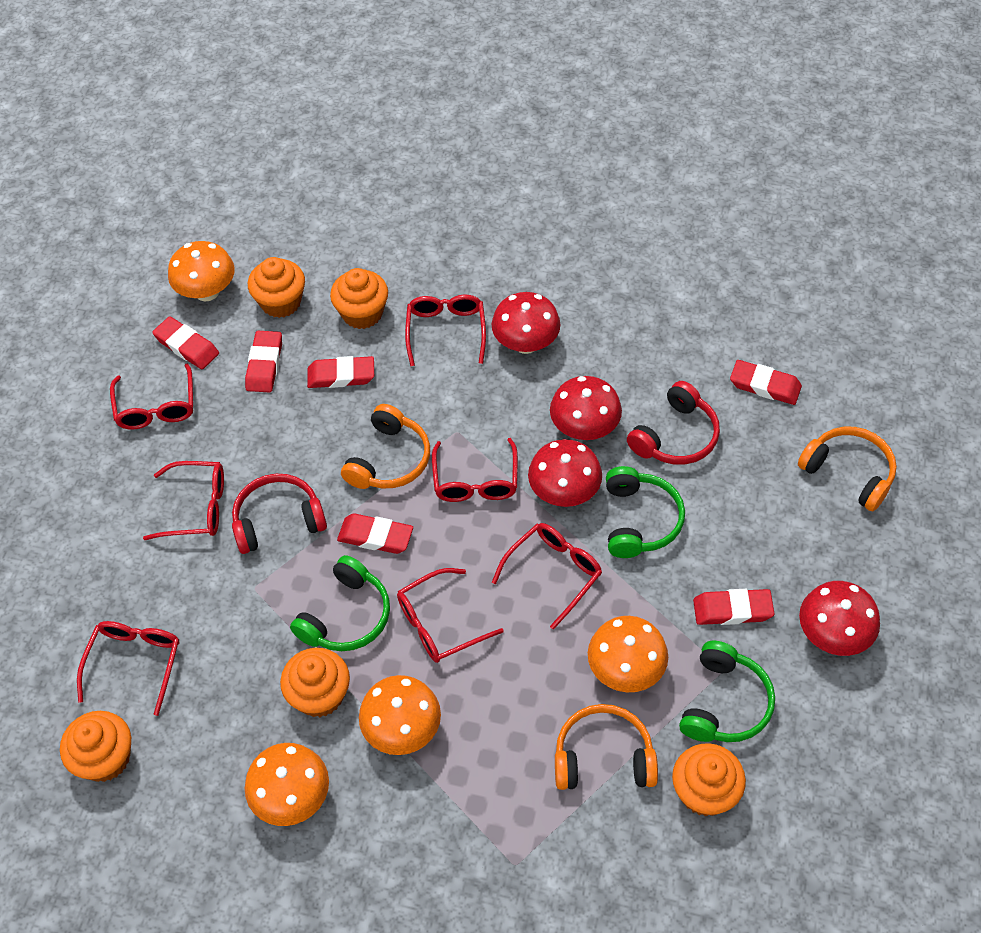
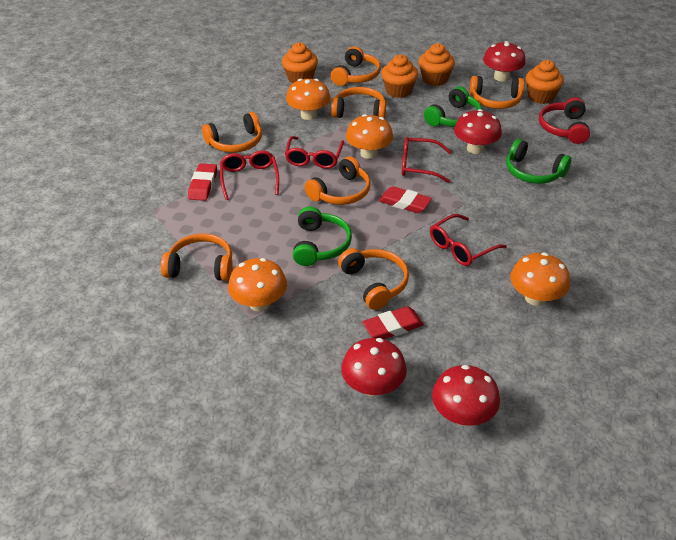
orange cupcake: 5 -> 4
orange headphones: 3 -> 7
red eraser: 6 -> 3
red glasses: 7 -> 4
red headphones: 2 -> 1

